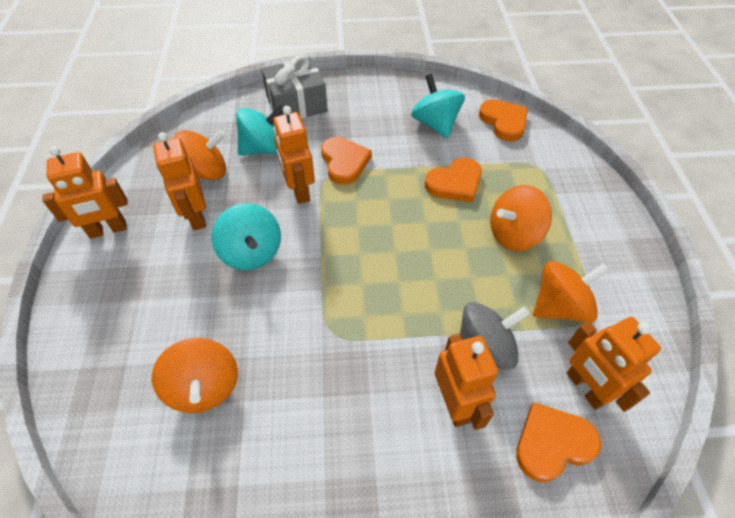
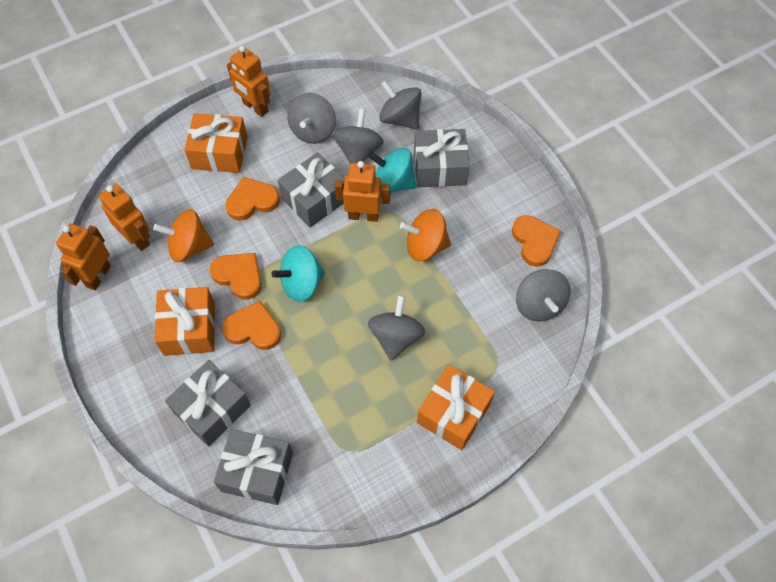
grey gift: 1 -> 4
grey spinning top: 1 -> 5
orange gift: 0 -> 3
orange robot: 5 -> 4
orange spinning top: 4 -> 2
turquoise spinning top: 3 -> 2

